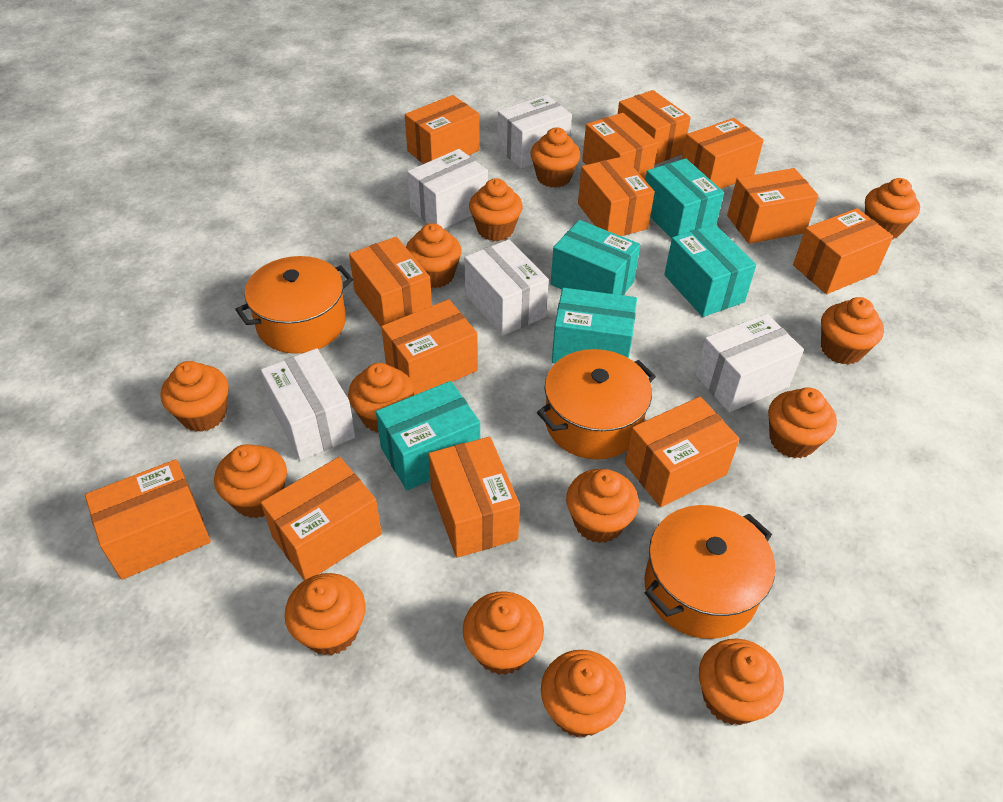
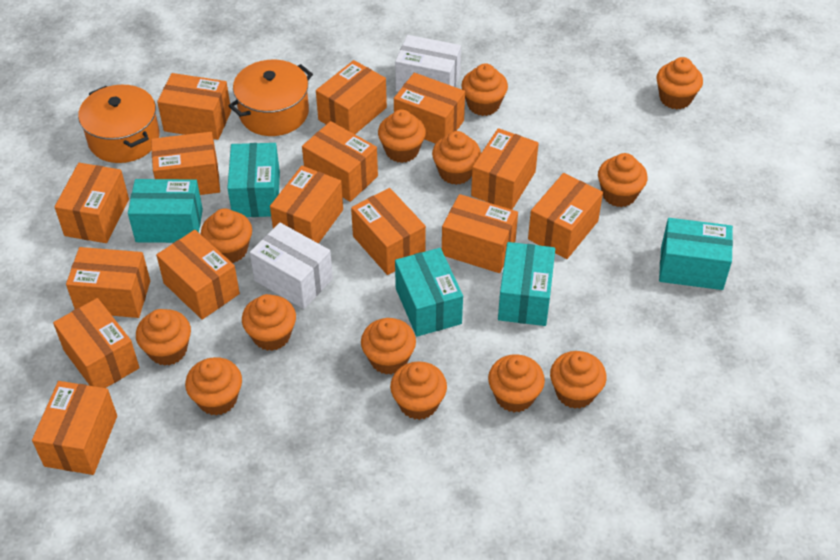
orange box: 13 -> 15
orange cupcake: 14 -> 13
orange pot: 3 -> 2
white box: 5 -> 2

